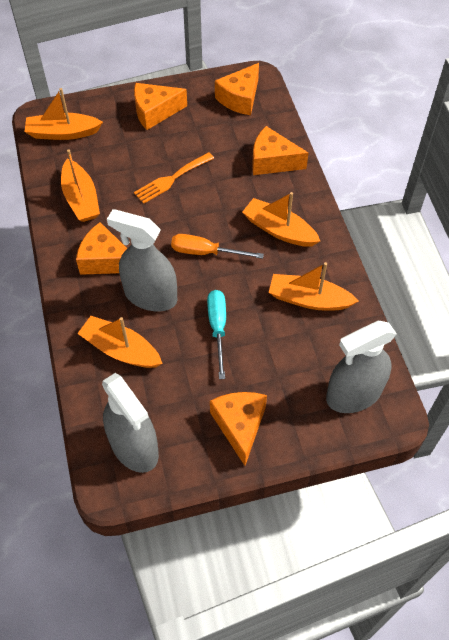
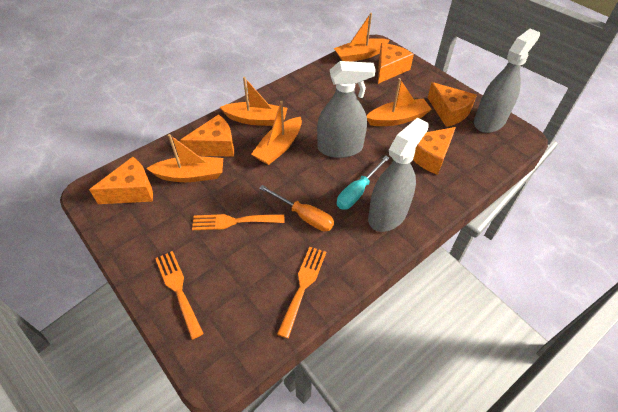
orange fork: 1 -> 3

